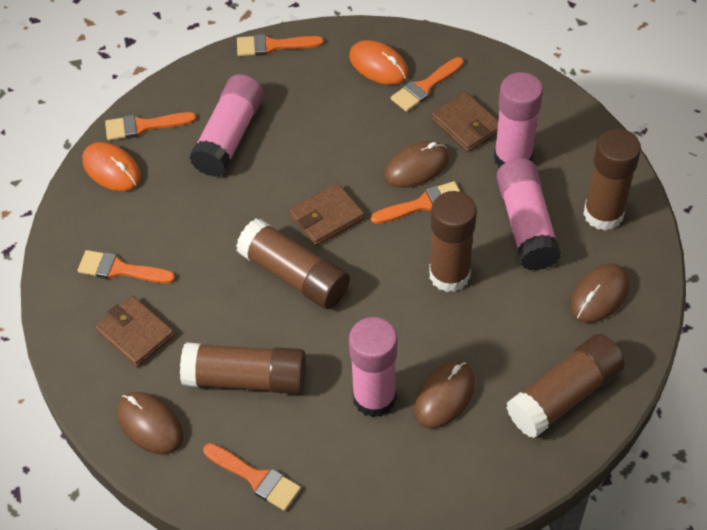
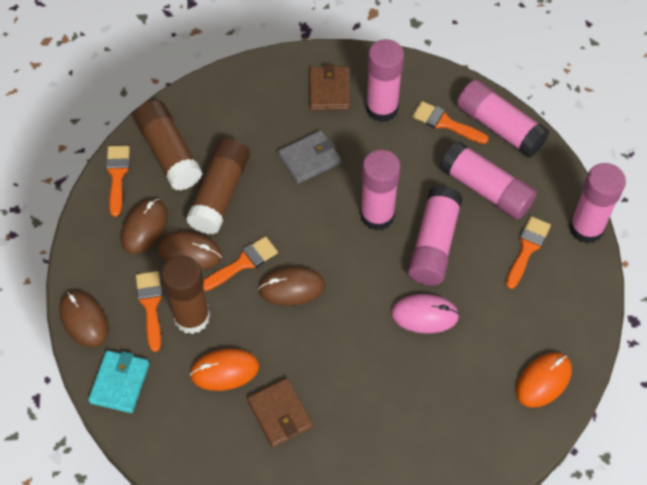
brown glue stick: 5 -> 3
brown wallet: 3 -> 2
grey wallet: 0 -> 1
orange brush: 6 -> 5
pink glue stick: 4 -> 6
pink mouse: 0 -> 1
turquoise wallet: 0 -> 1

